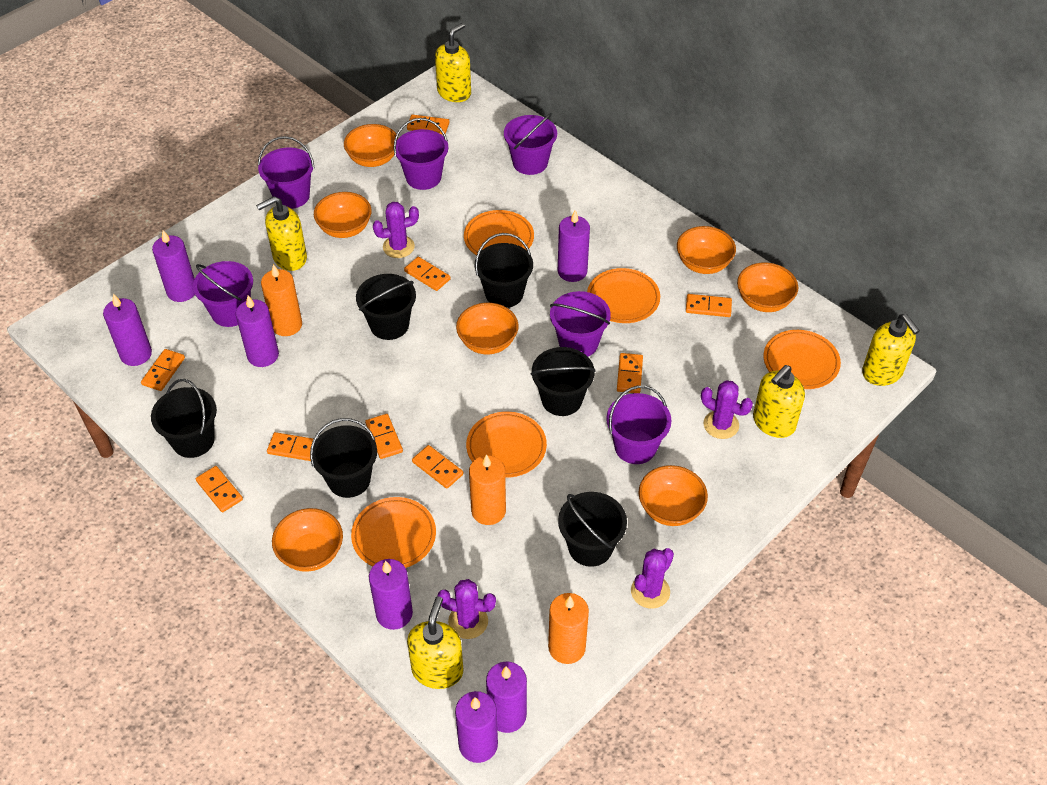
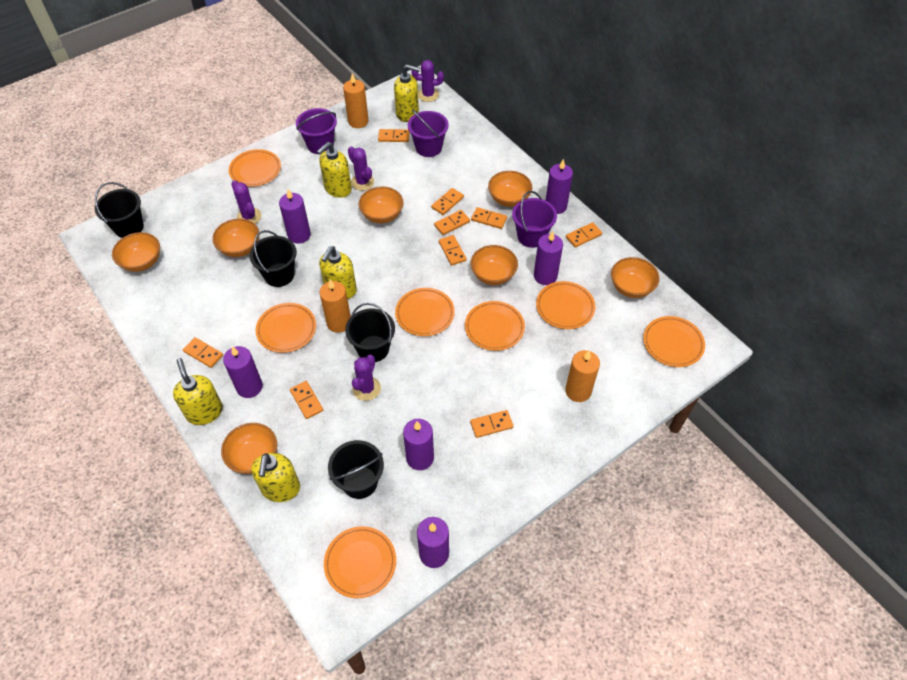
black bucket: 6 -> 4
orange plate: 5 -> 7
purple bucket: 6 -> 3
purple candle: 7 -> 6

